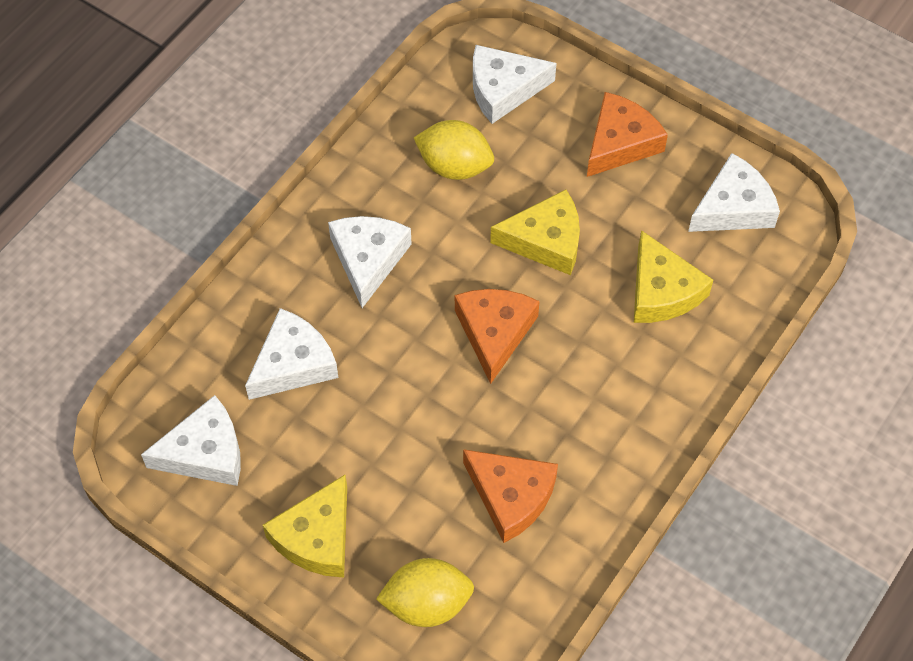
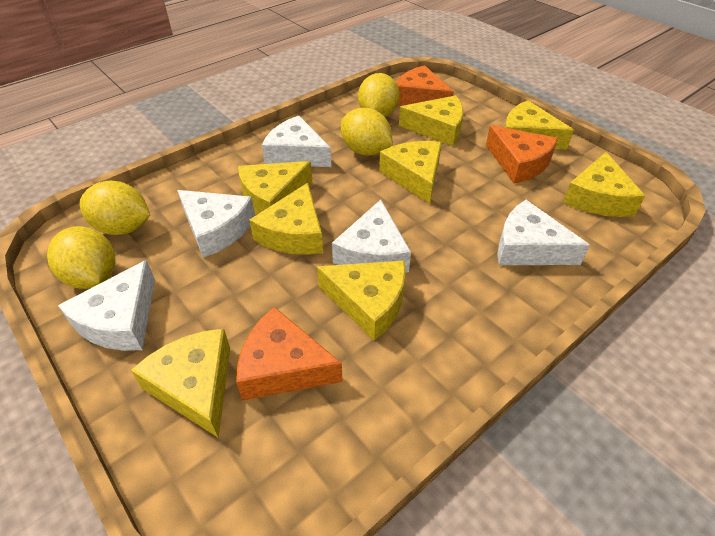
yellow cheese: 3 -> 8
yellow lemon: 2 -> 4

